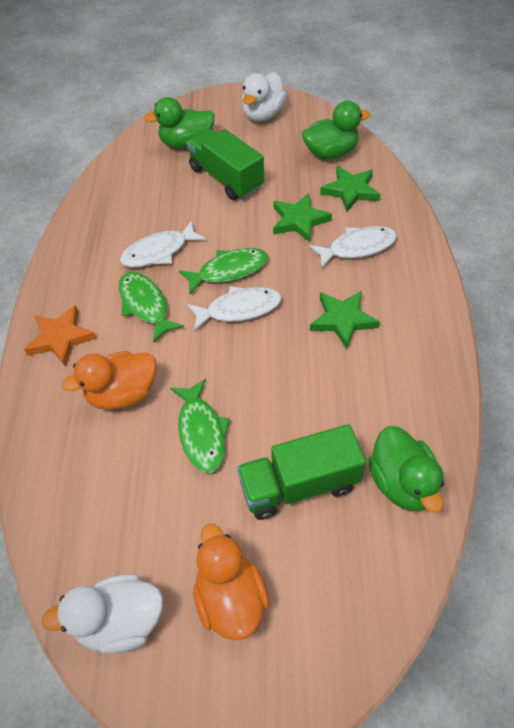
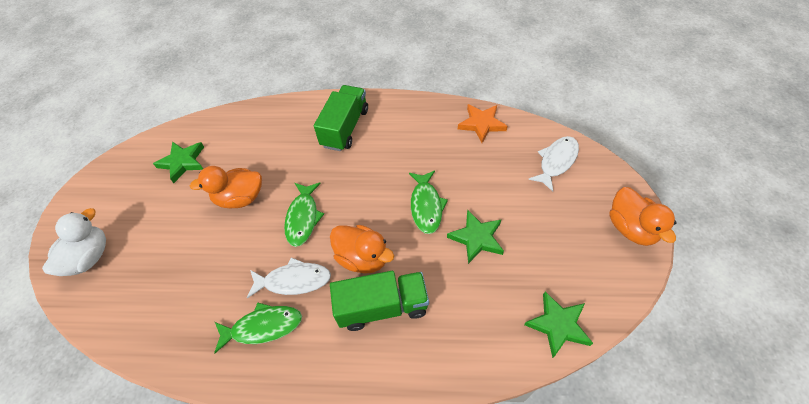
green duck: 3 -> 0
orange duck: 2 -> 3
white duck: 2 -> 1
white fish: 3 -> 2

